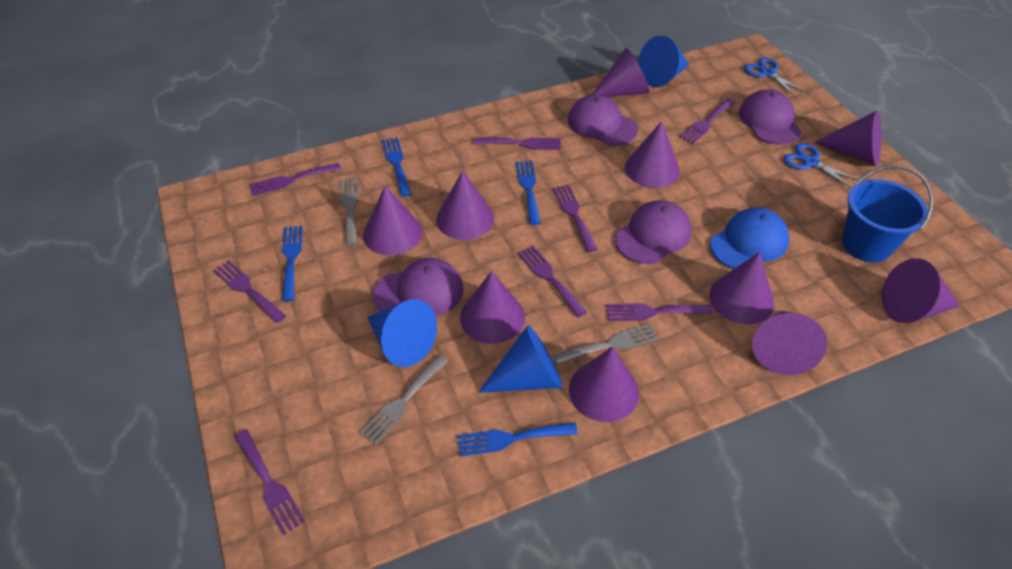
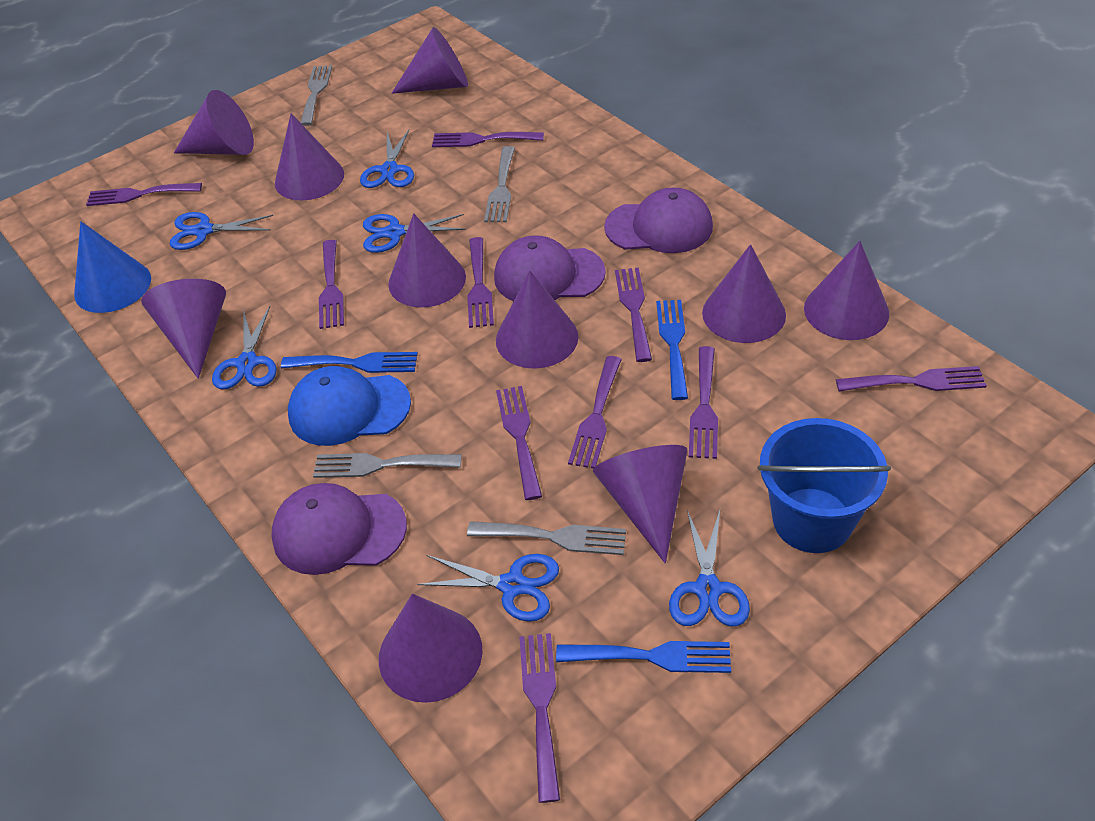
blue cone: 3 -> 1
blue fork: 4 -> 3
blue scissors: 2 -> 6
grey fork: 3 -> 4
purple cap: 4 -> 3
purple fork: 8 -> 10

